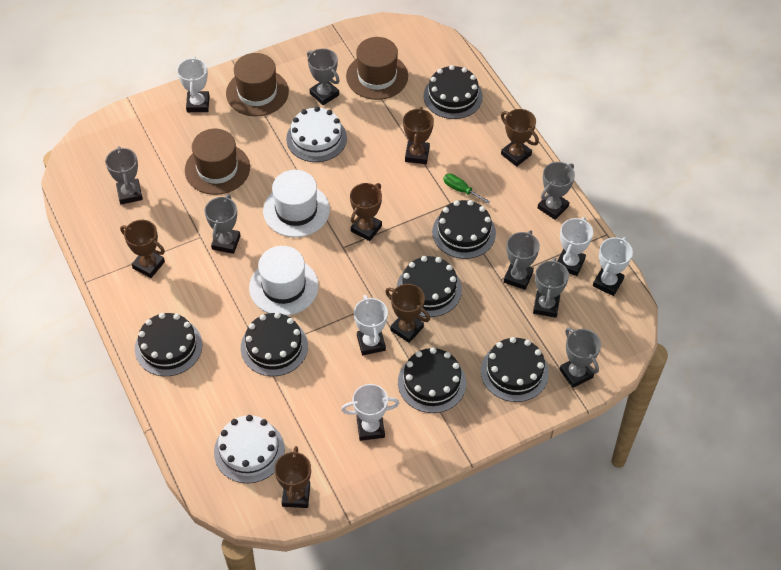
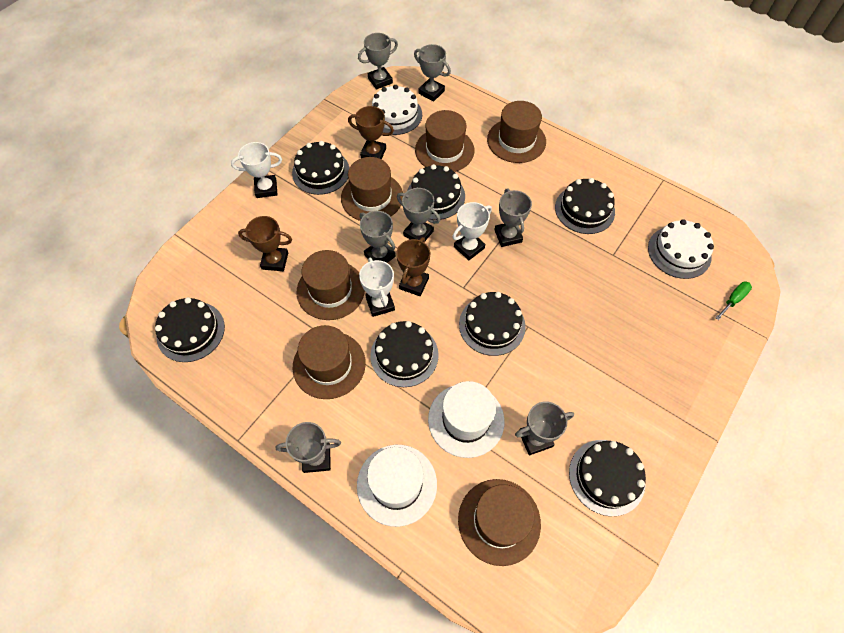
brown hat: 3 -> 6
brown trophy: 6 -> 3
white trophy: 5 -> 3

